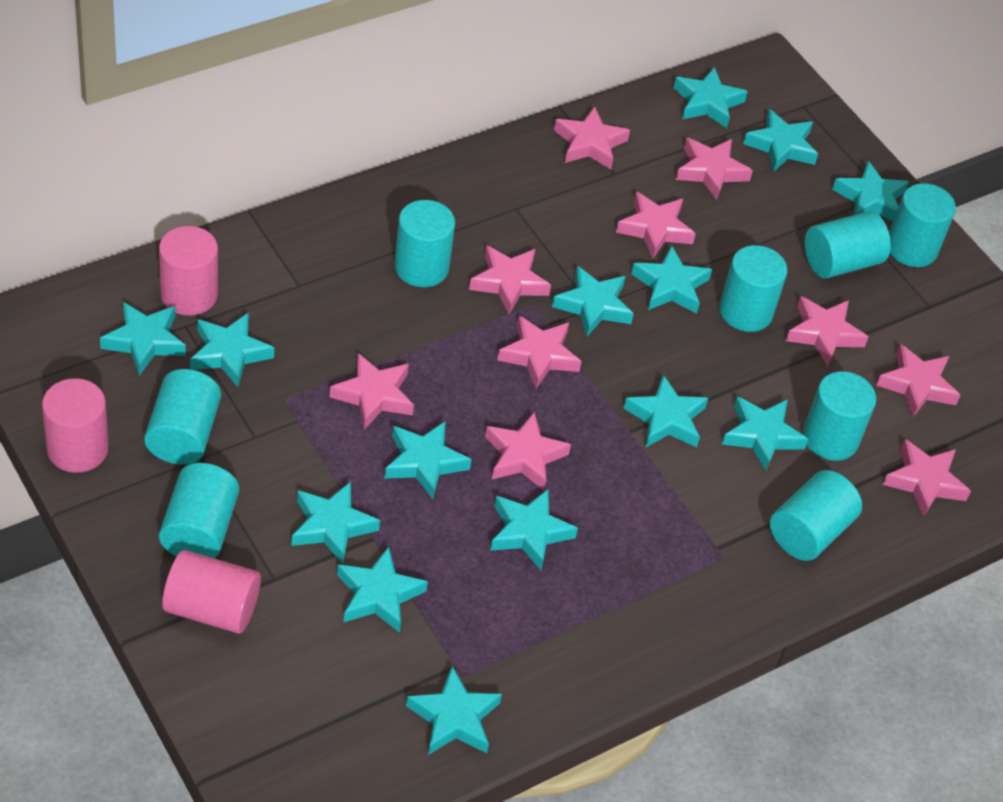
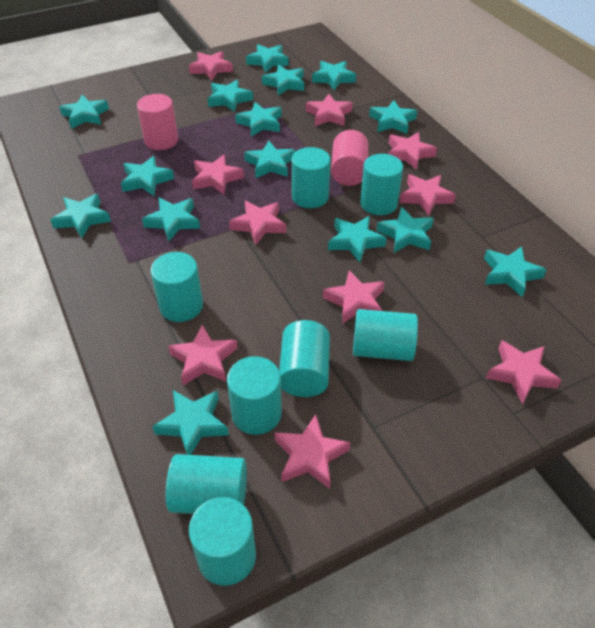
pink cylinder: 3 -> 2
turquoise star: 14 -> 15

